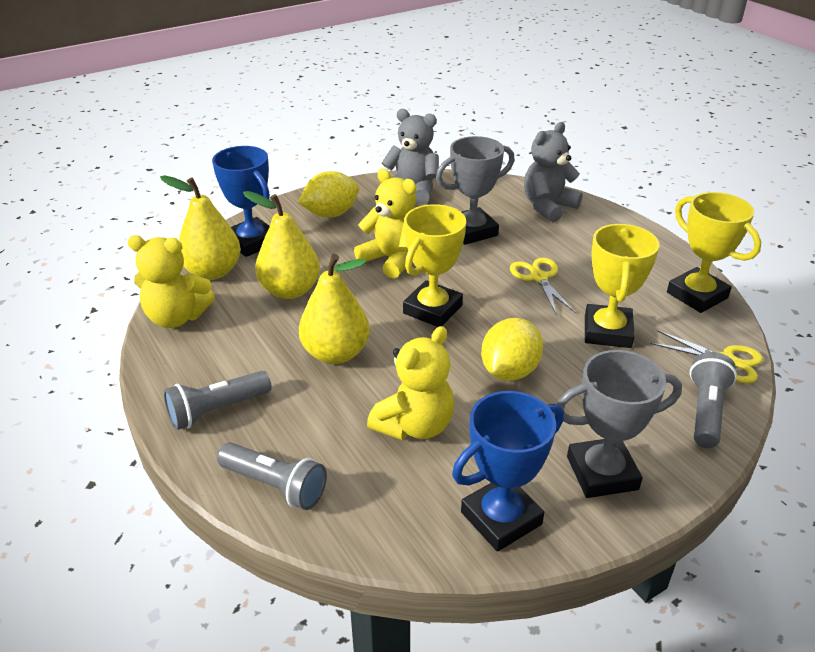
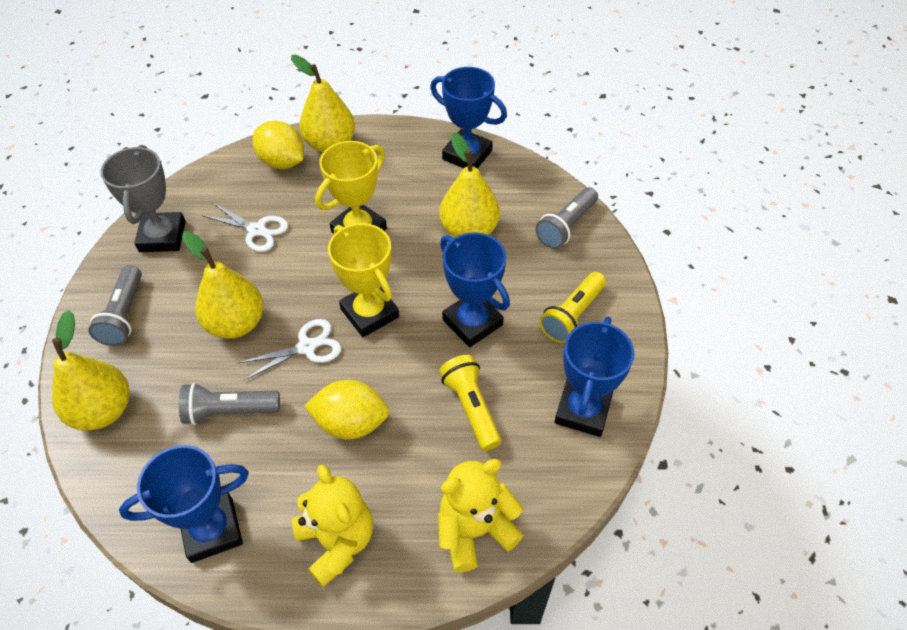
blue trophy: 2 -> 4
grey teddy bear: 2 -> 0
grey trophy: 2 -> 1
white scissors: 0 -> 2
yellow flashlight: 0 -> 2
yellow pear: 3 -> 4
yellow scissors: 2 -> 0
yellow teddy bear: 3 -> 2
yellow trophy: 3 -> 2

